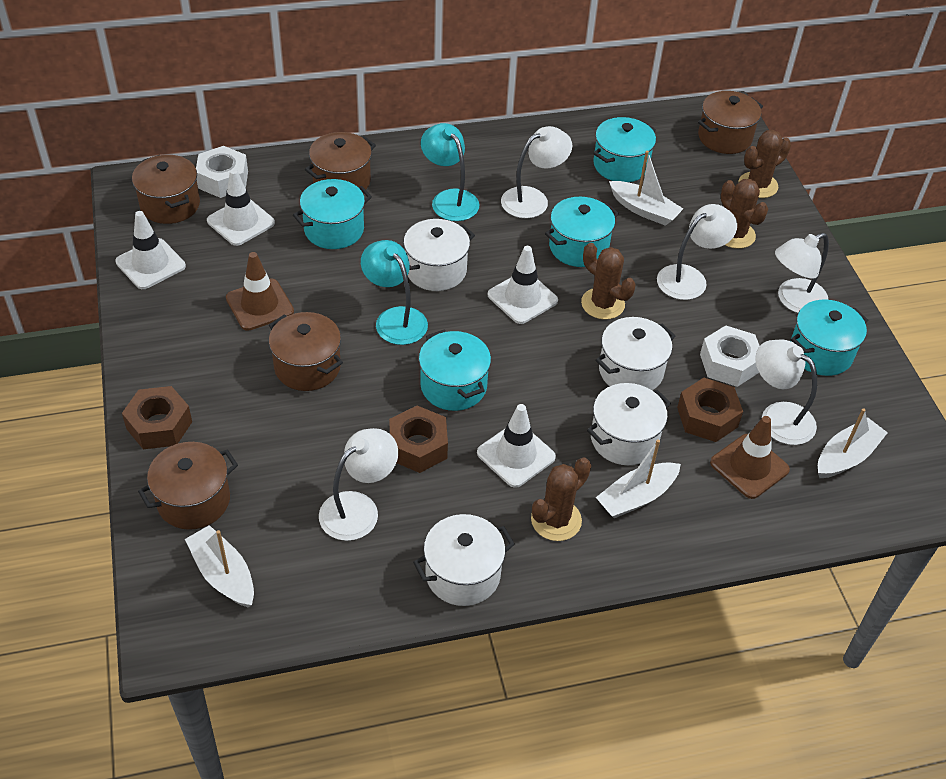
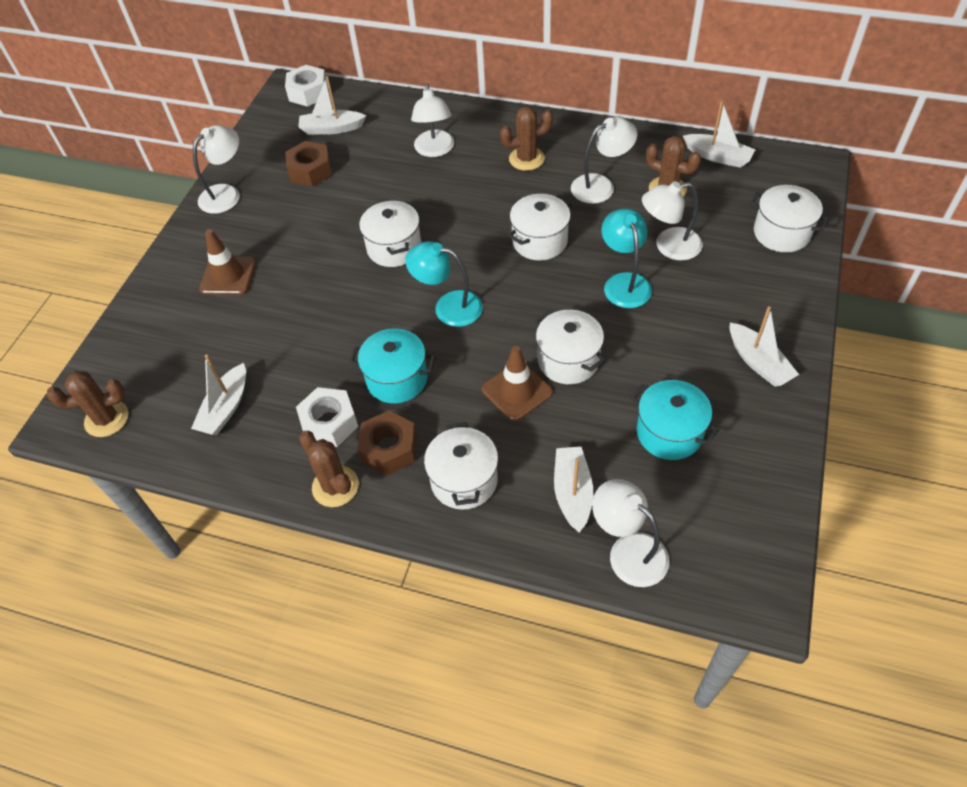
brown nut: 3 -> 2
brown pot: 5 -> 0
turquoise pot: 5 -> 2
white boat: 4 -> 5
white pot: 4 -> 5
white traffic cone: 4 -> 0

